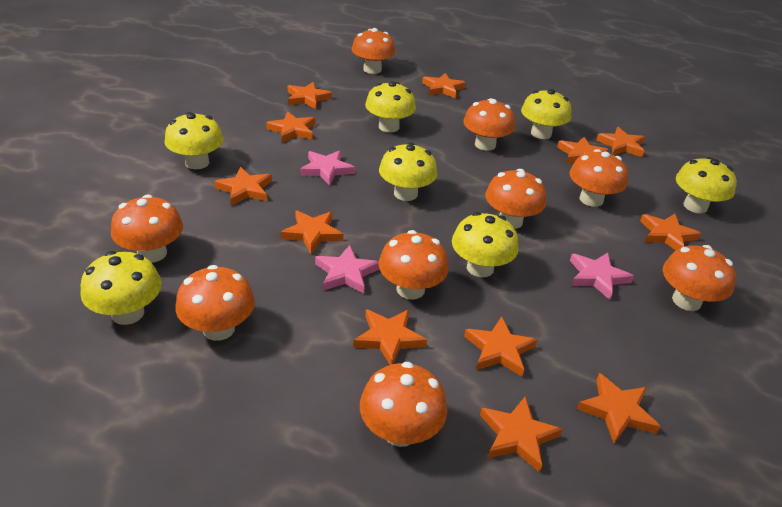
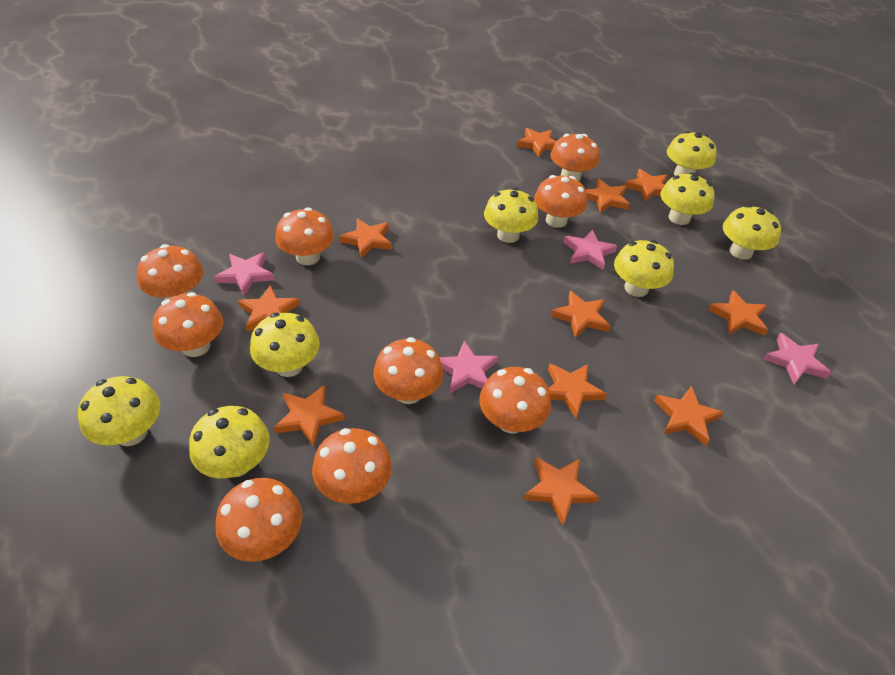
orange star: 12 -> 11
pink star: 3 -> 4
yellow mushroom: 7 -> 8

